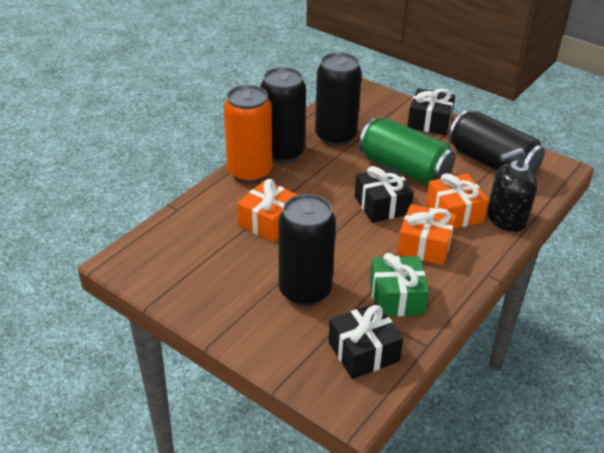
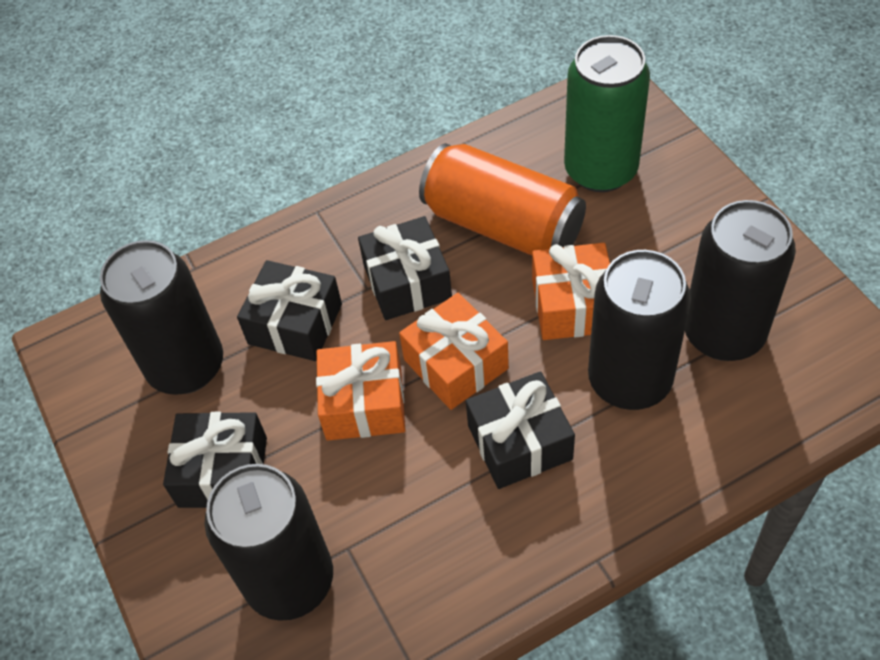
black gift: 3 -> 4
black soap dispenser: 1 -> 0
green gift: 1 -> 0

